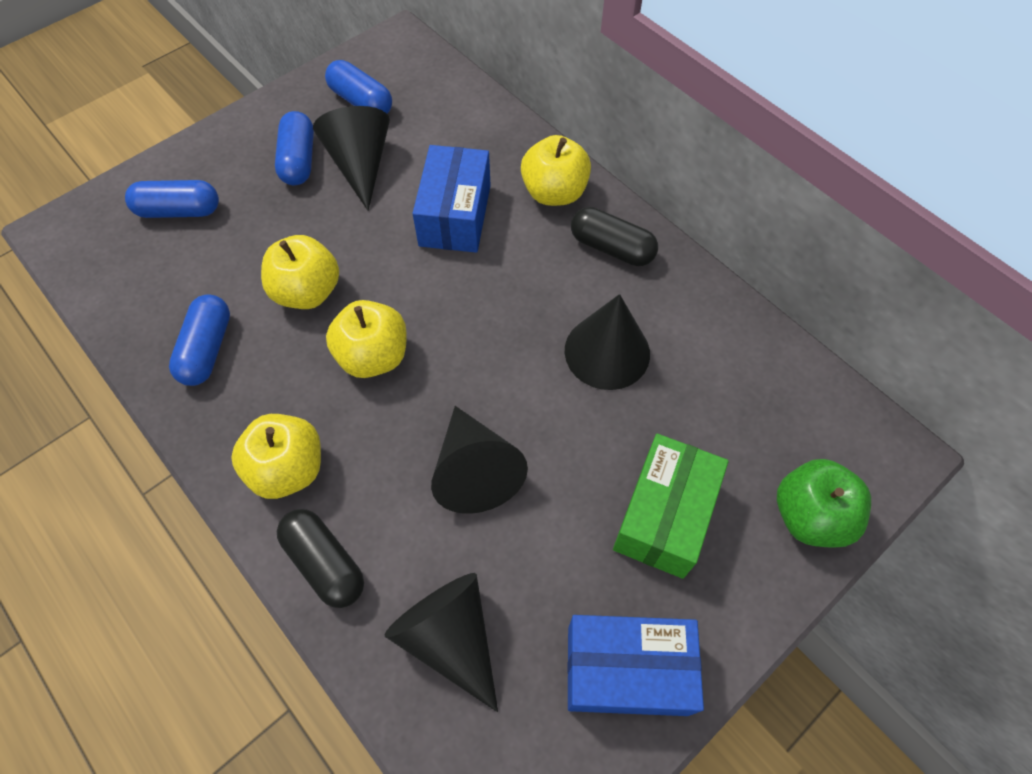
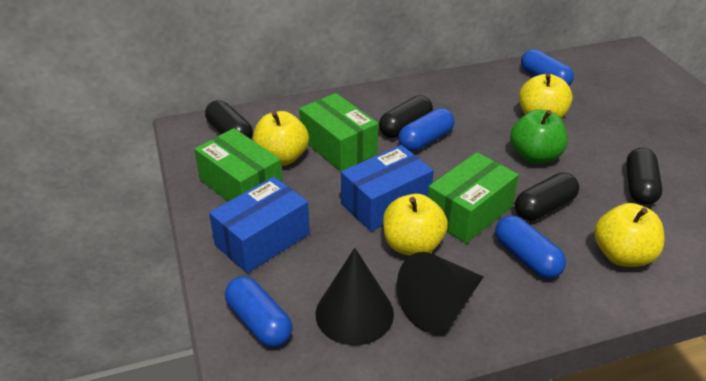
black capsule: 2 -> 4
black cone: 4 -> 2
green box: 1 -> 3

